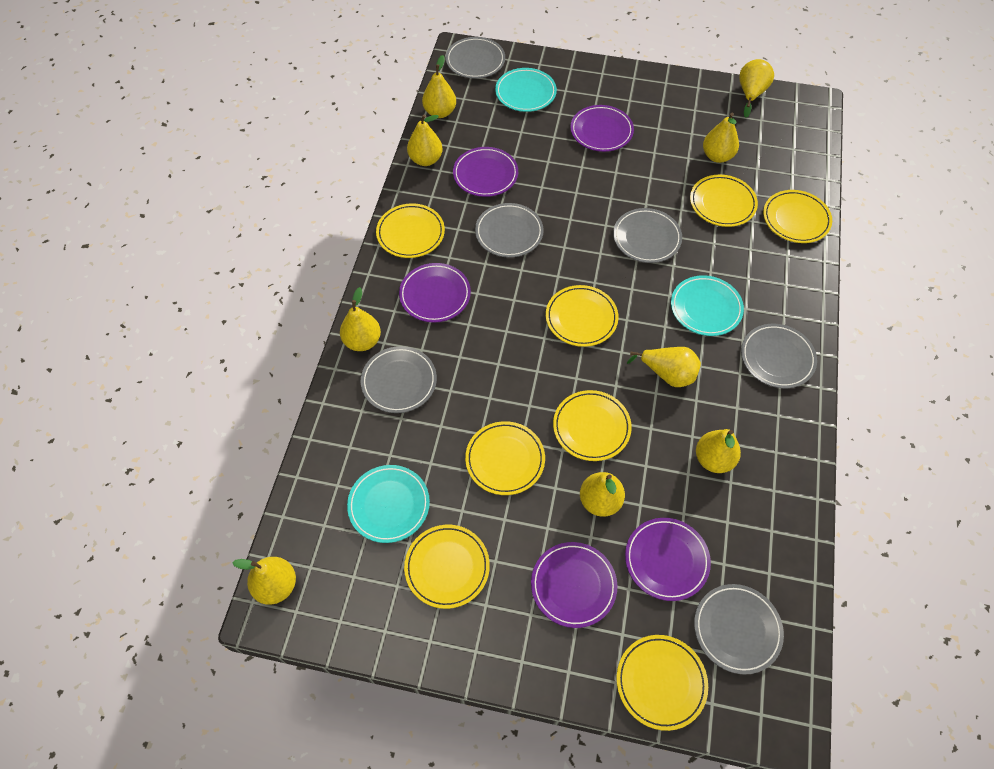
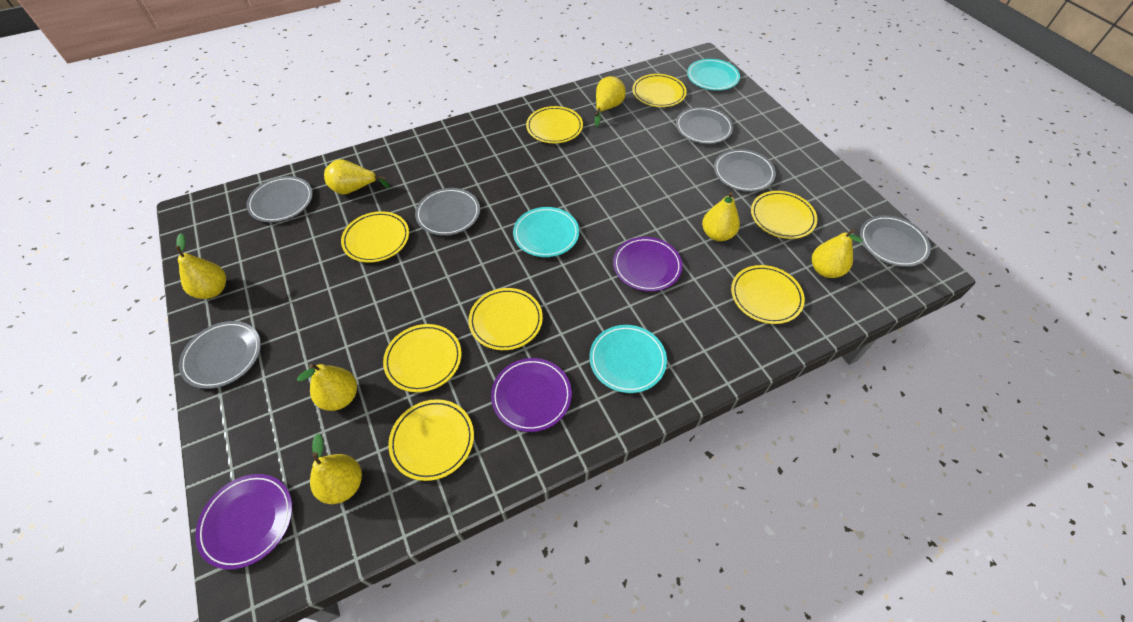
purple plate: 5 -> 3
yellow pear: 9 -> 7

